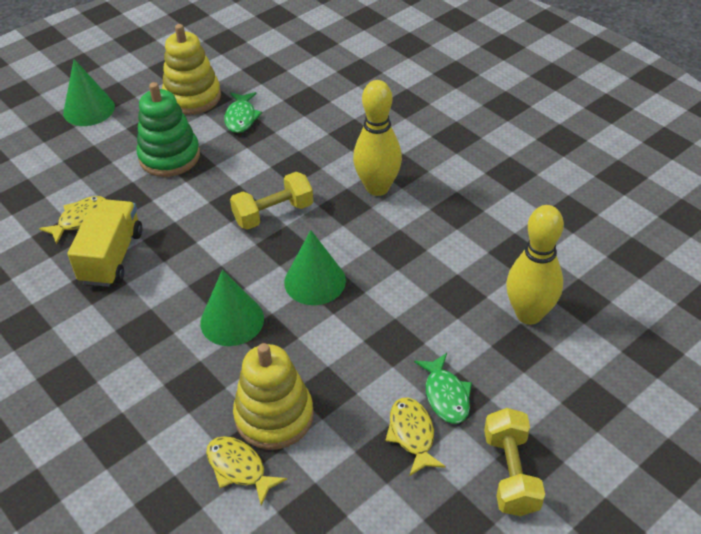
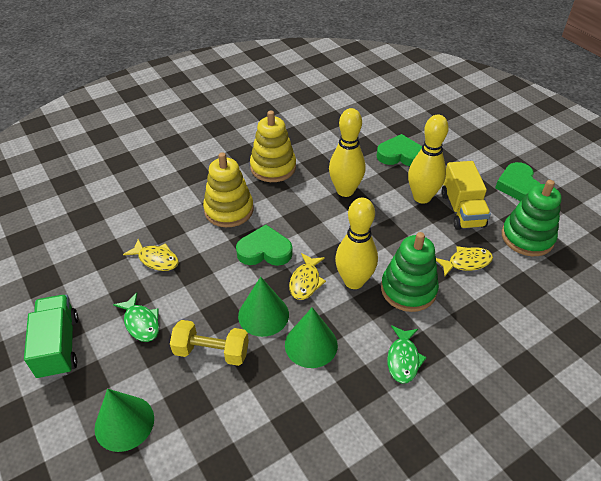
green heart: 0 -> 3
green stacking toy: 1 -> 2
green truck: 0 -> 1
yellow bowling pin: 2 -> 3
yellow dumbbell: 2 -> 1

